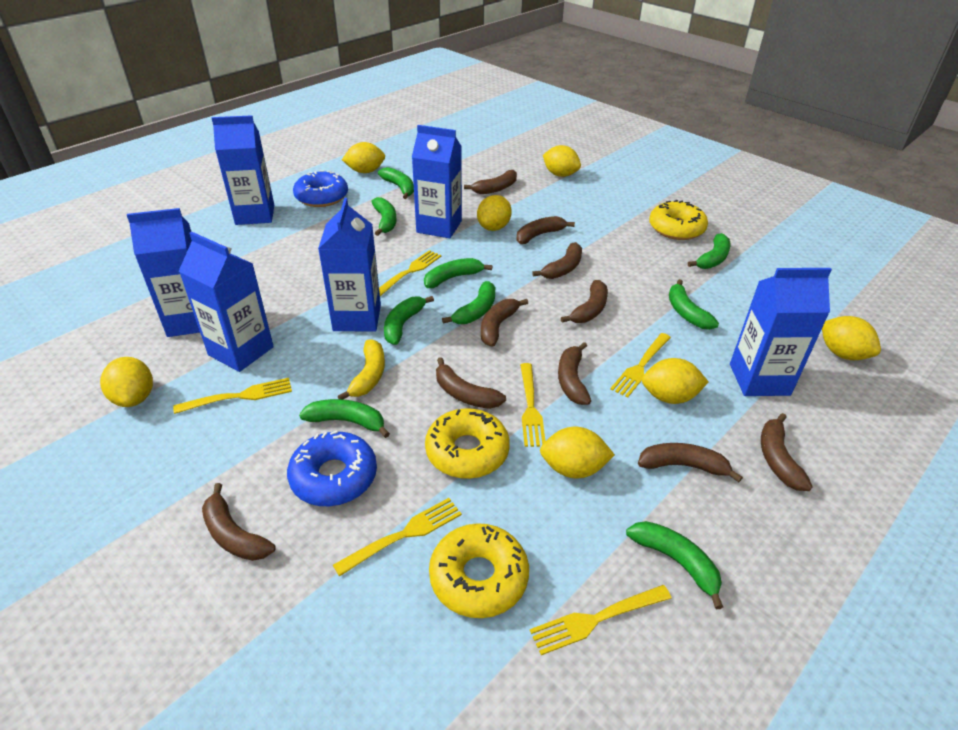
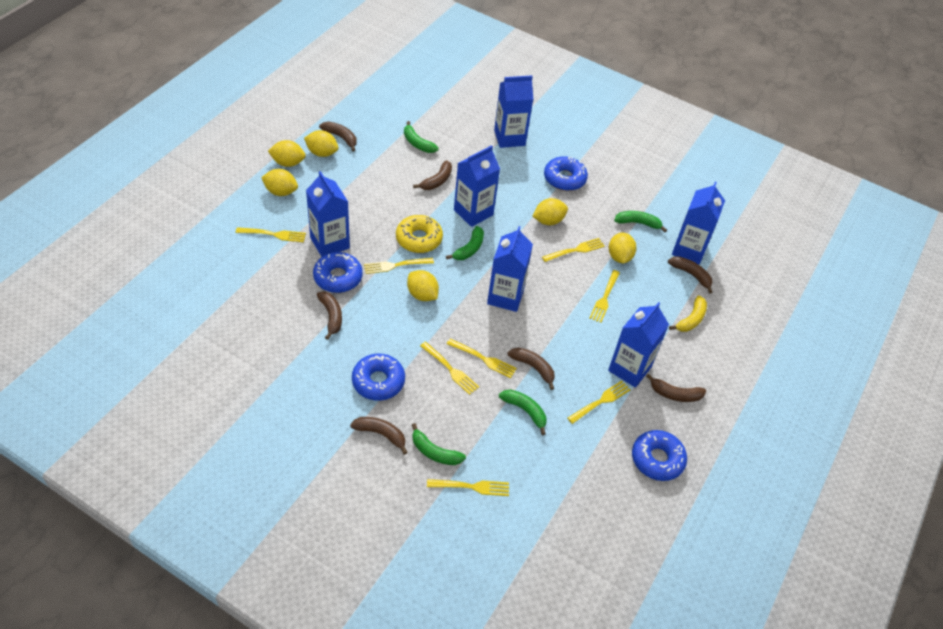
blue donut: 2 -> 4
brown banana: 10 -> 7
green banana: 9 -> 5
yellow donut: 3 -> 1
yellow fork: 6 -> 8
yellow lemon: 7 -> 6

